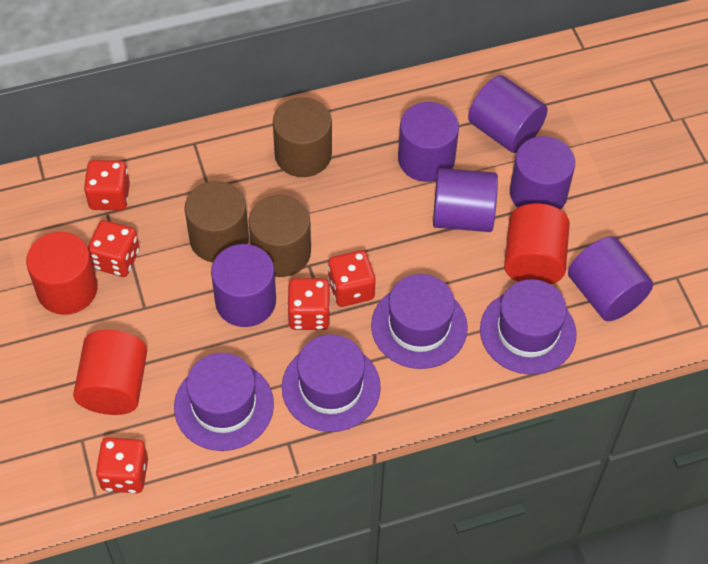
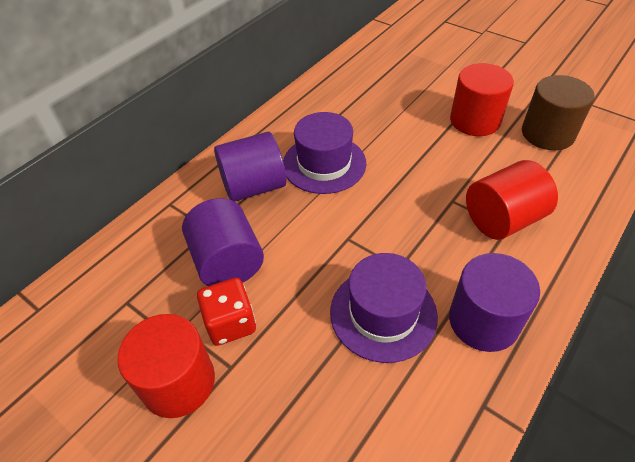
brown cylinder: 3 -> 1
purple cylinder: 6 -> 3
purple hat: 4 -> 2
red dice: 5 -> 1

